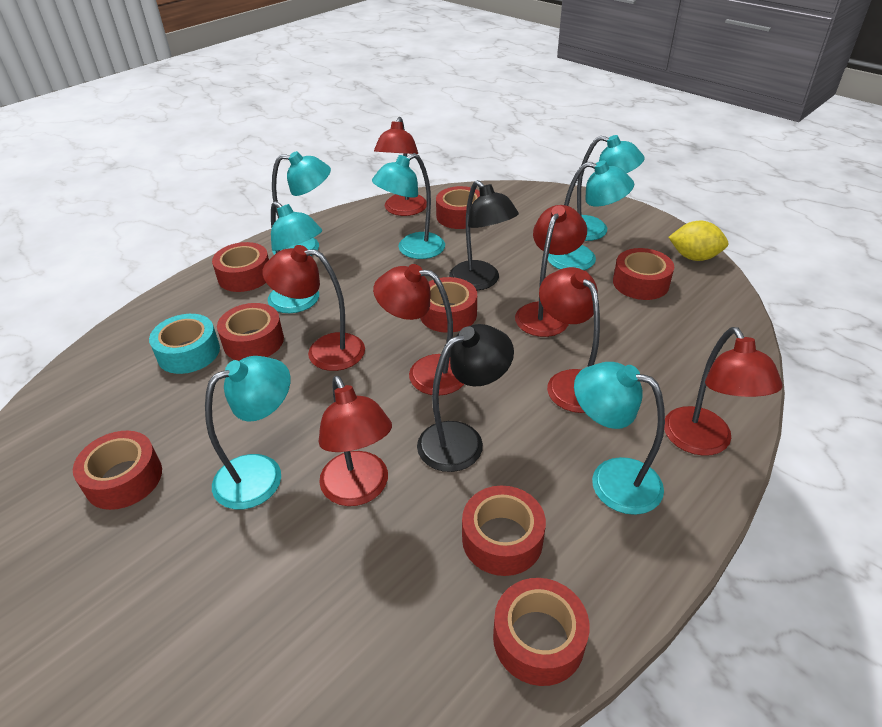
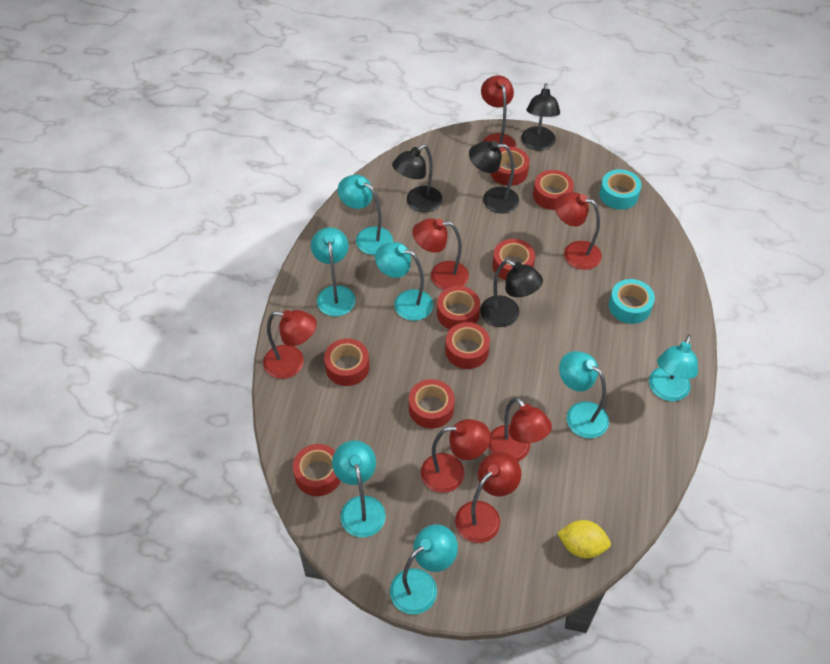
black lamp: 2 -> 4
turquoise tape: 1 -> 2

